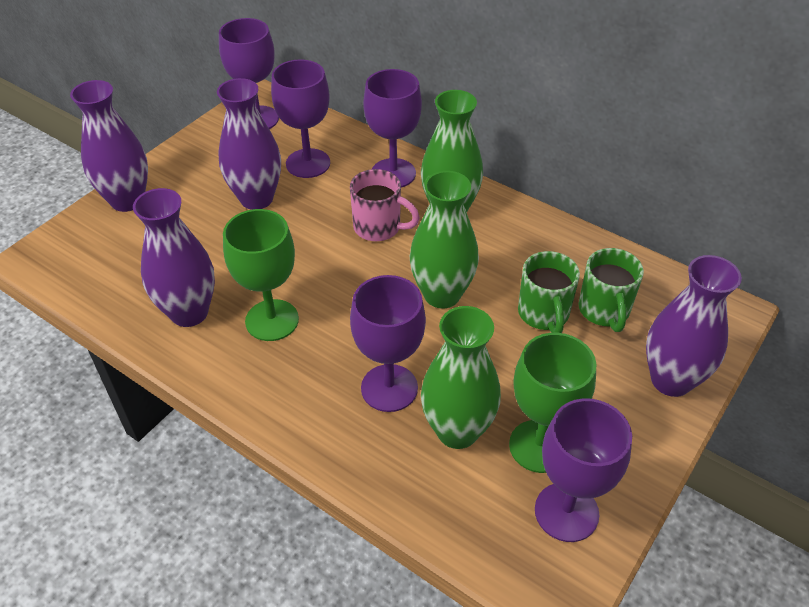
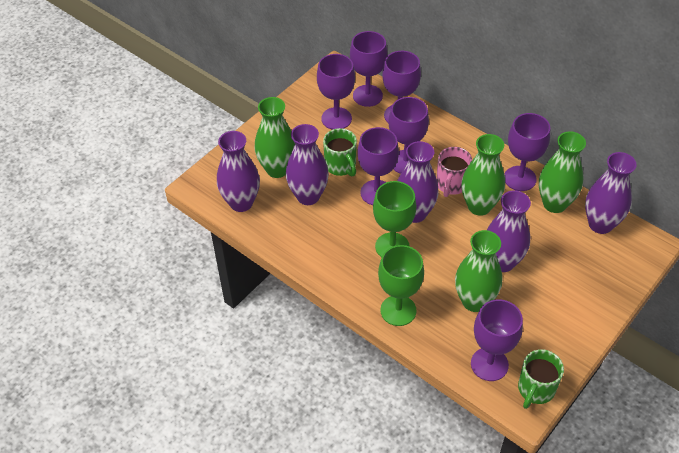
green vase: 3 -> 4
purple goblet: 5 -> 7
purple vase: 4 -> 5

